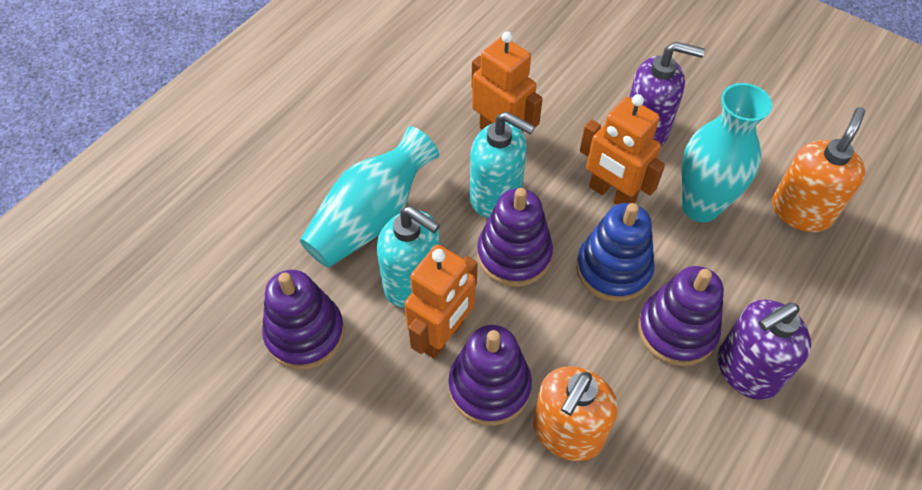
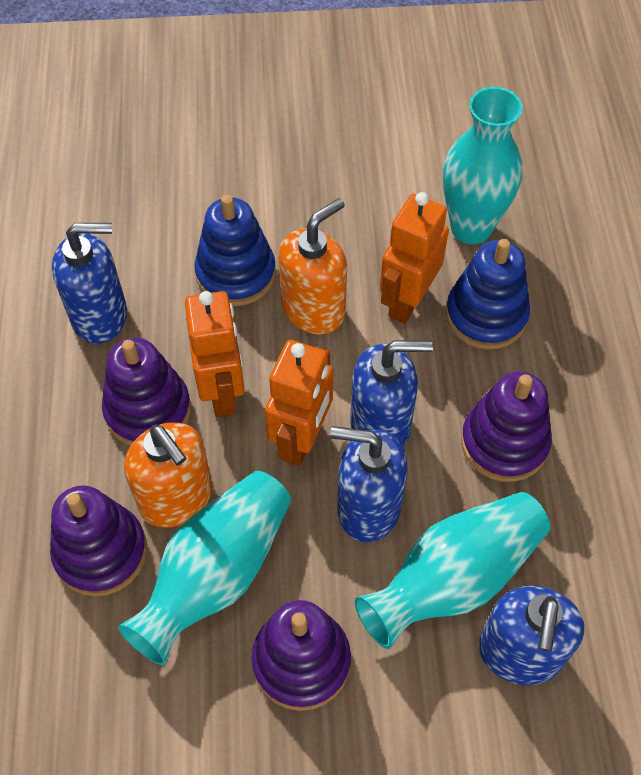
blue soap dispenser: 0 -> 4
blue stacking toy: 1 -> 2
purple soap dispenser: 2 -> 0
turquoise soap dispenser: 2 -> 0
turquoise vase: 2 -> 3

